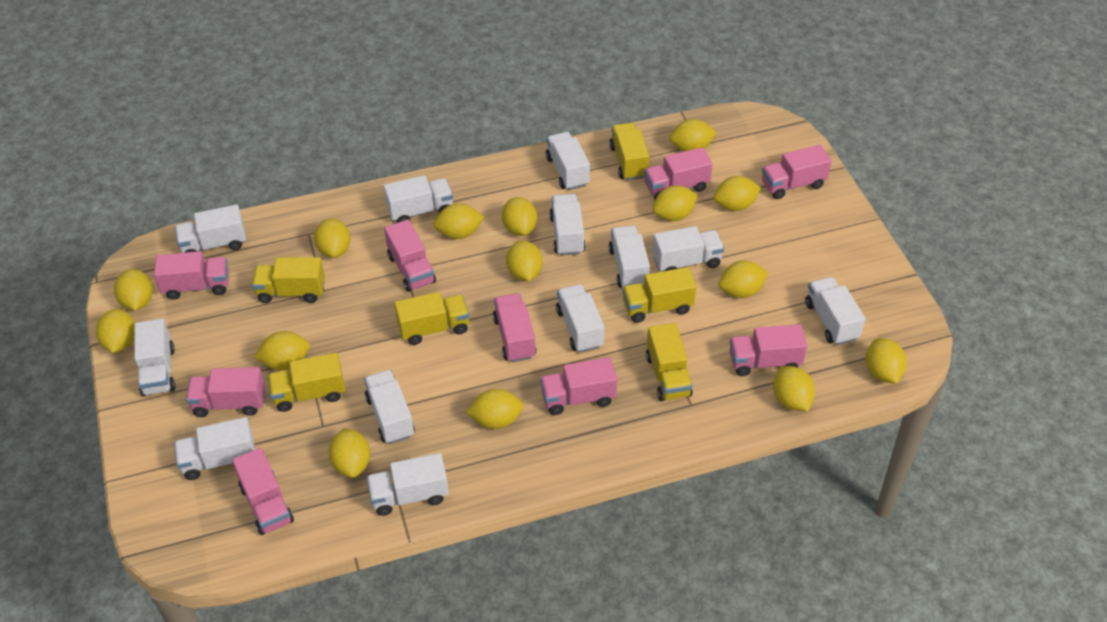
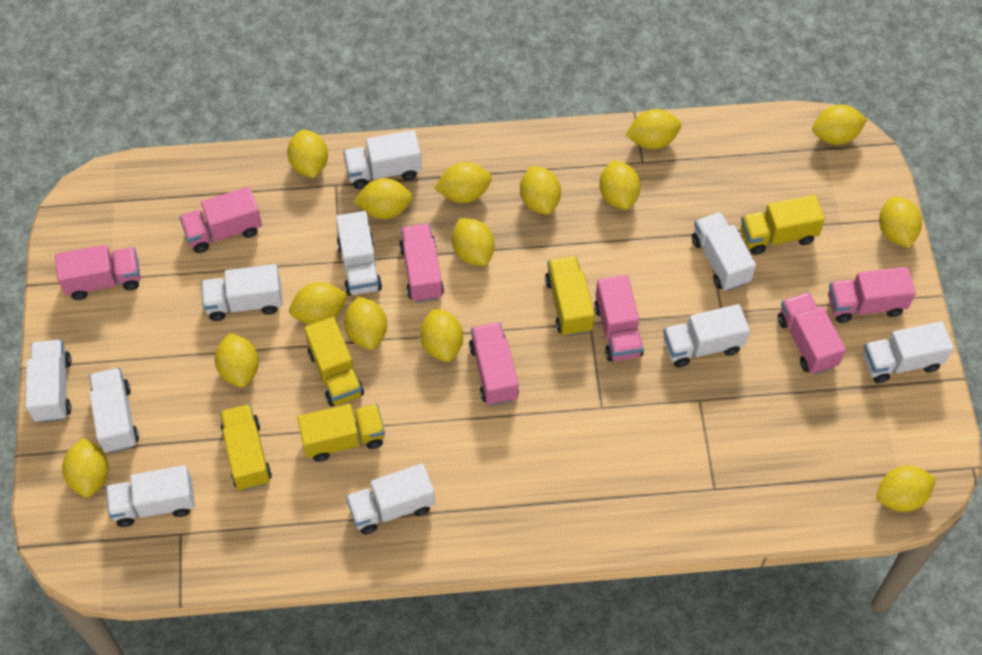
pink truck: 9 -> 7
white truck: 12 -> 10
yellow truck: 6 -> 5

